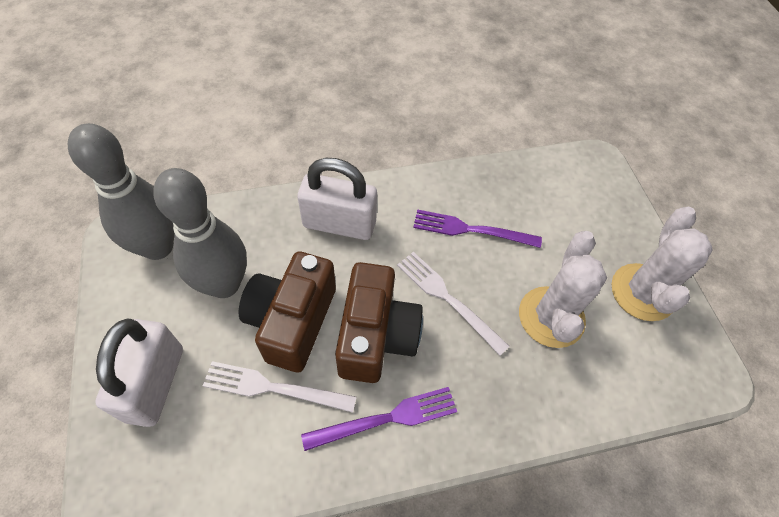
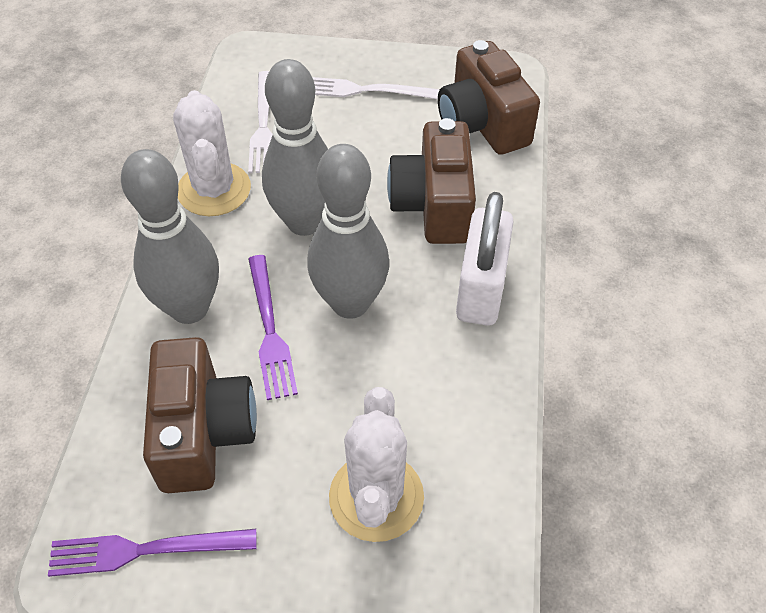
brown camera: 2 -> 3
grey bowling pin: 2 -> 3
white padlock: 2 -> 1

